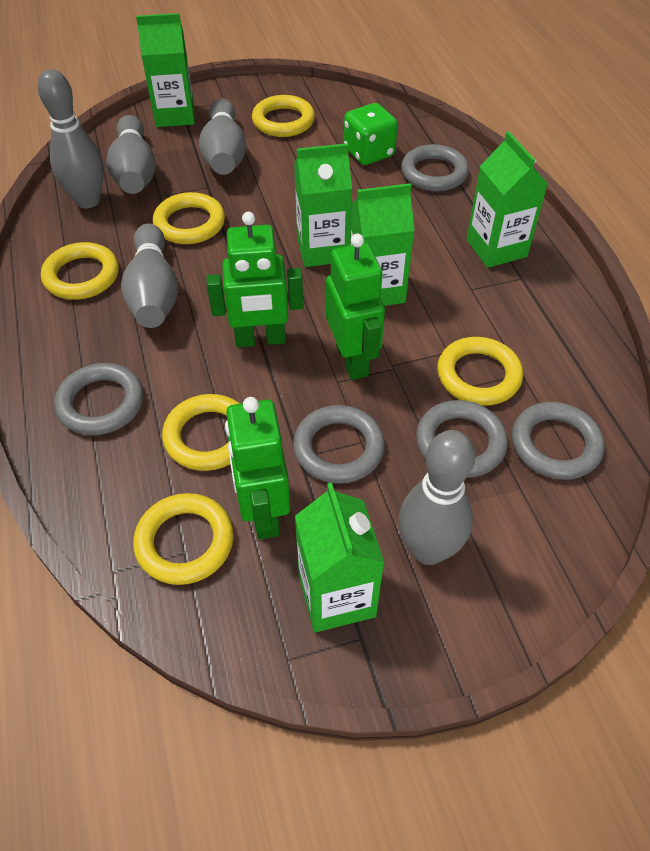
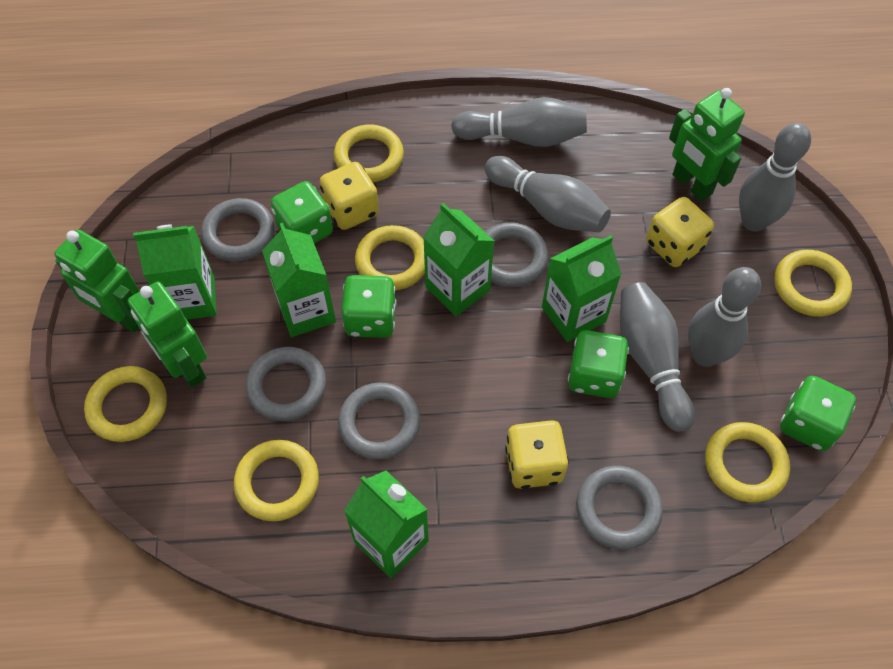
green dice: 1 -> 4
yellow dice: 0 -> 3

